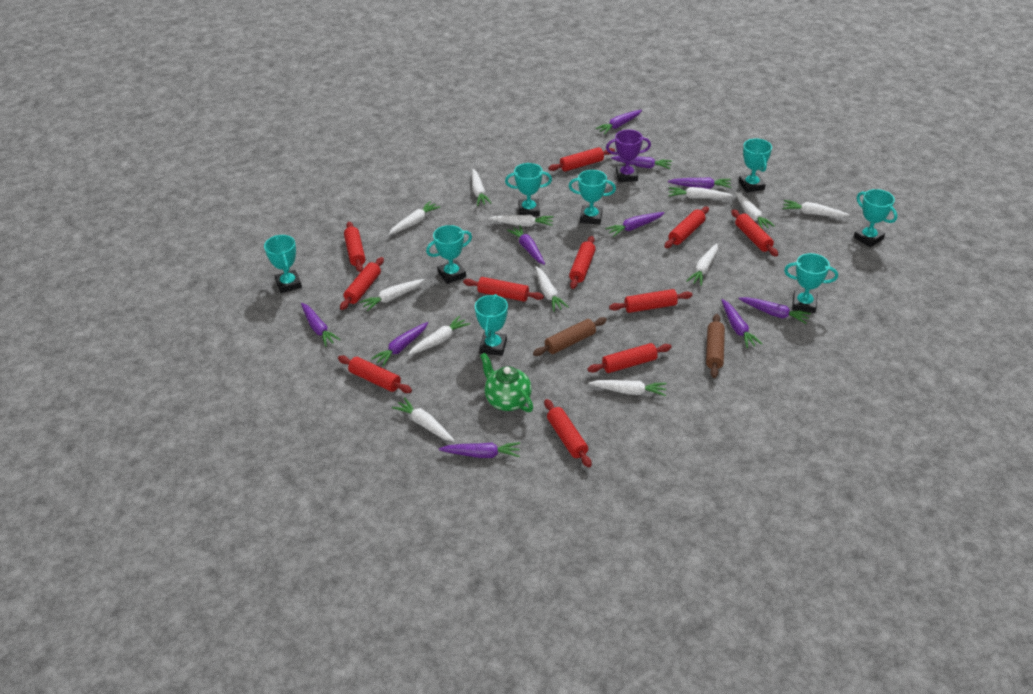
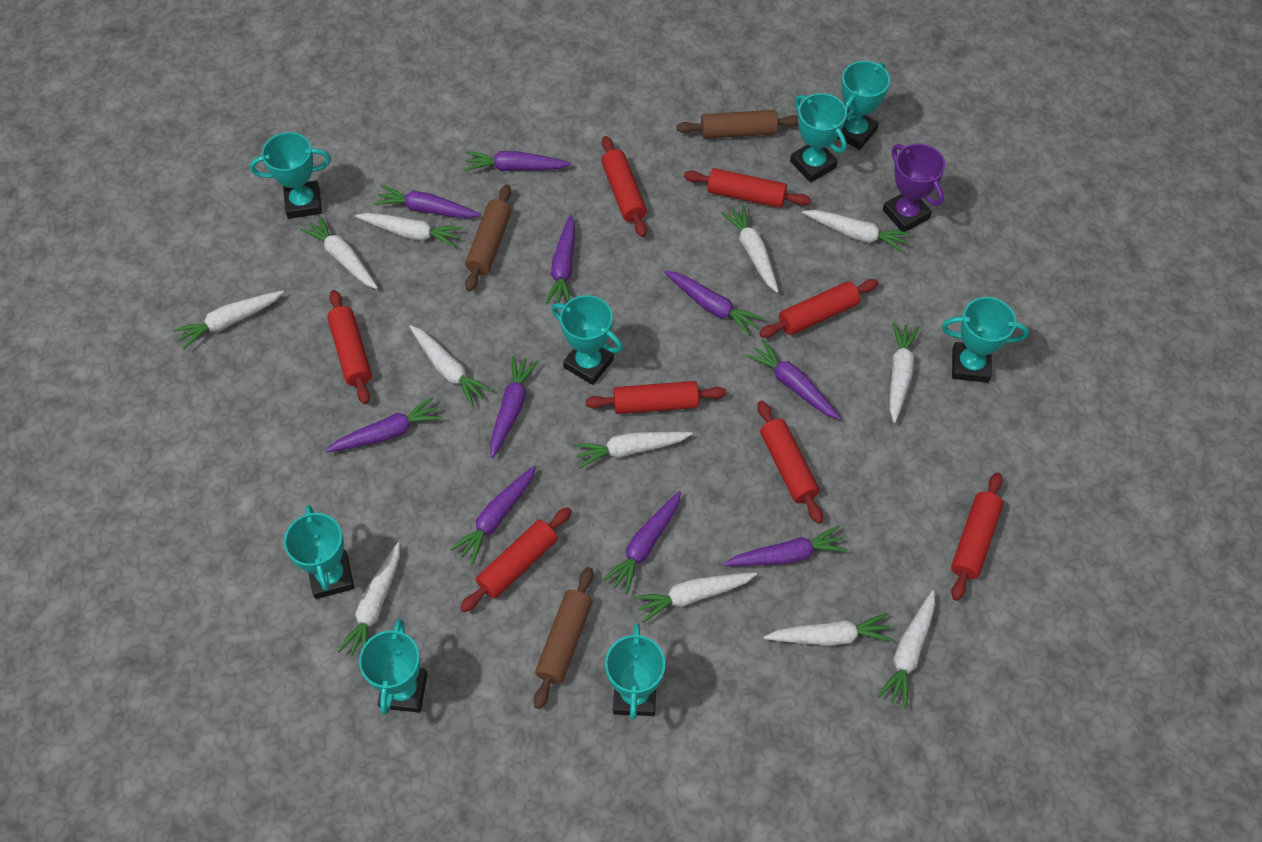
brown rolling pin: 2 -> 3
green teapot: 1 -> 0
red rolling pin: 11 -> 8

